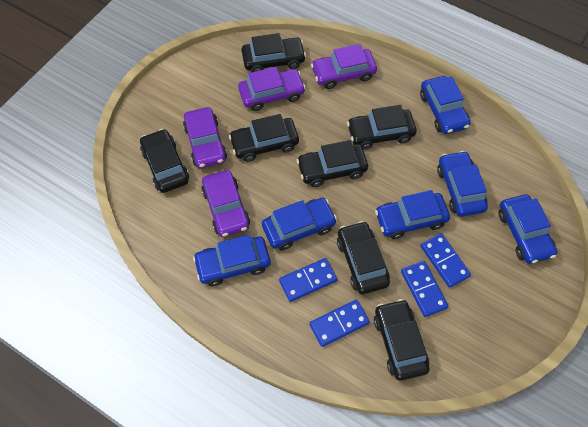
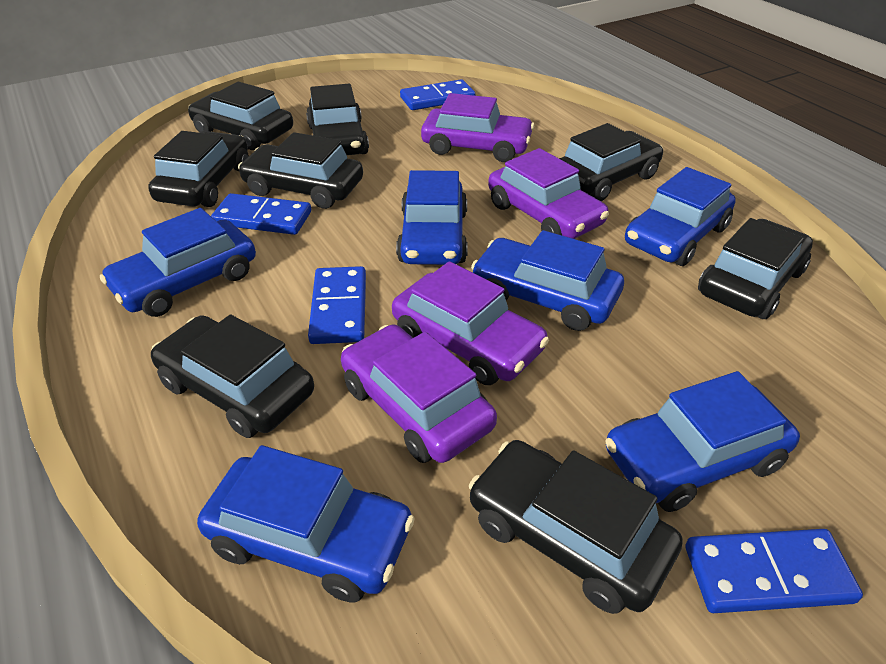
black car: 7 -> 8

